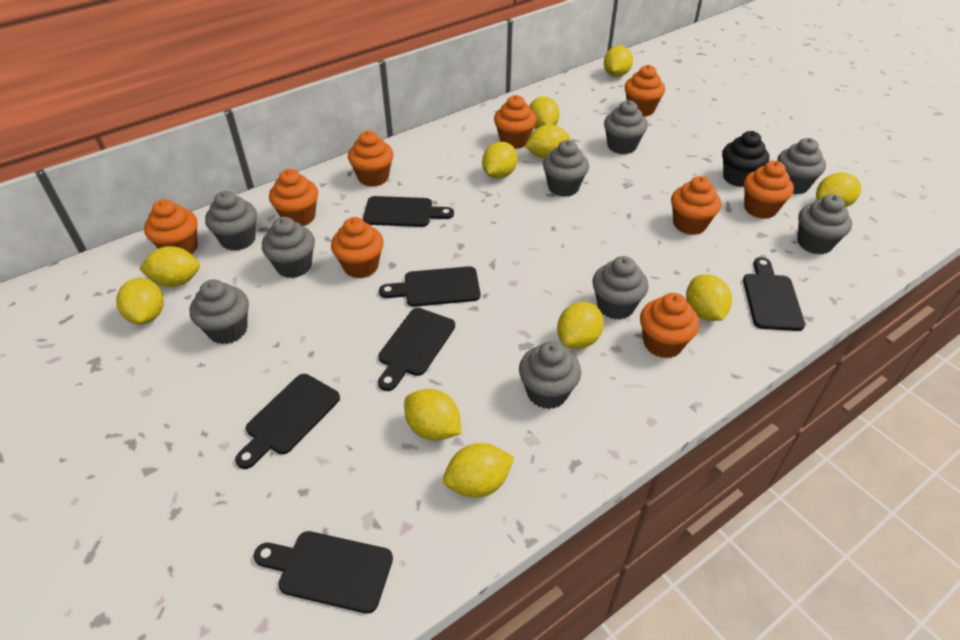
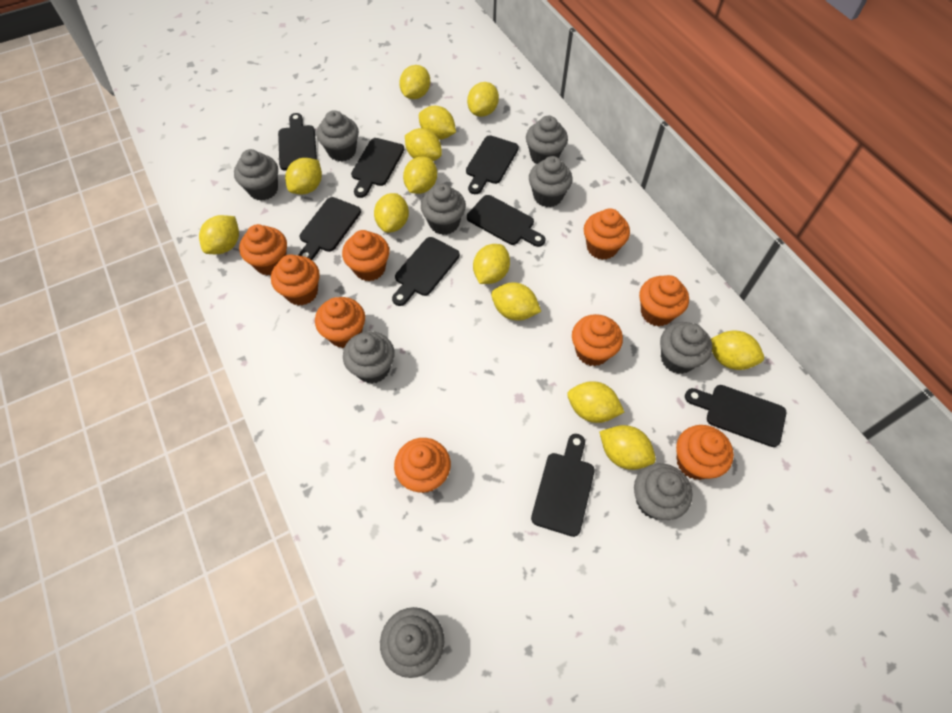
black cupcake: 1 -> 0
black cutting board: 6 -> 8
yellow lemon: 11 -> 13

